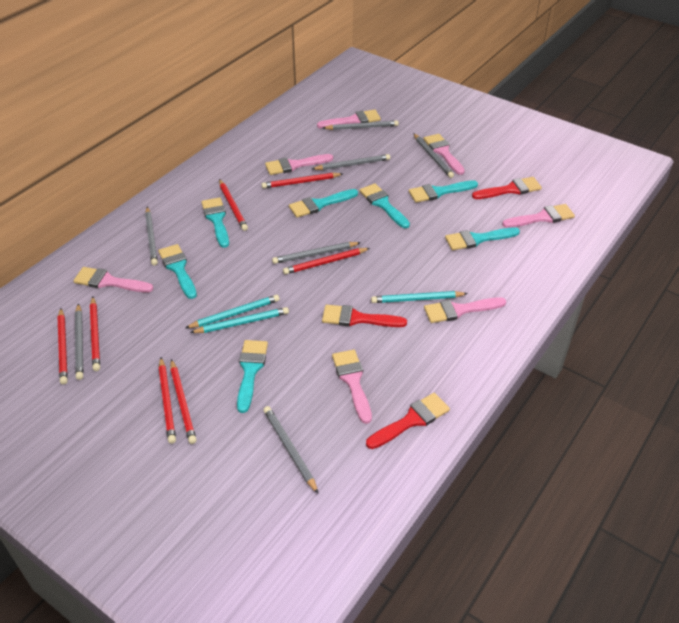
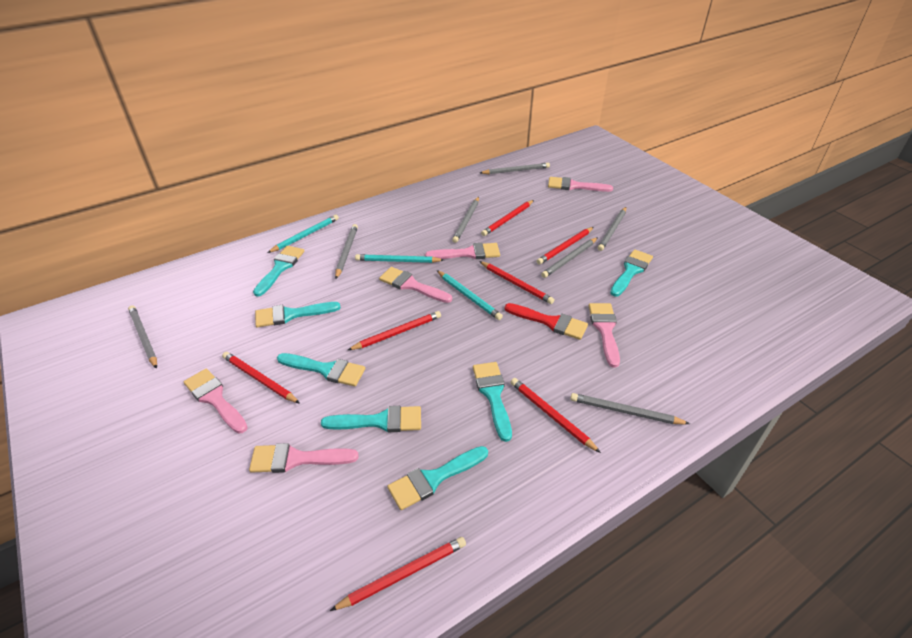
pink brush: 7 -> 6
red brush: 3 -> 1

